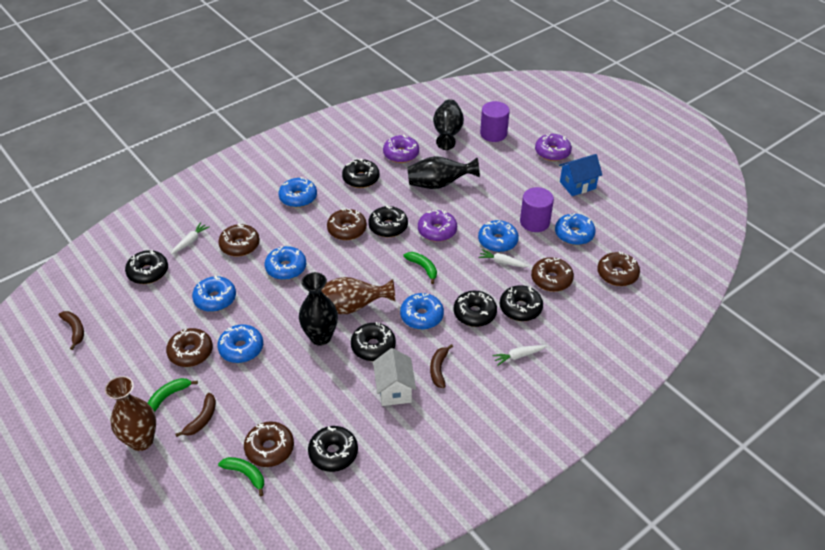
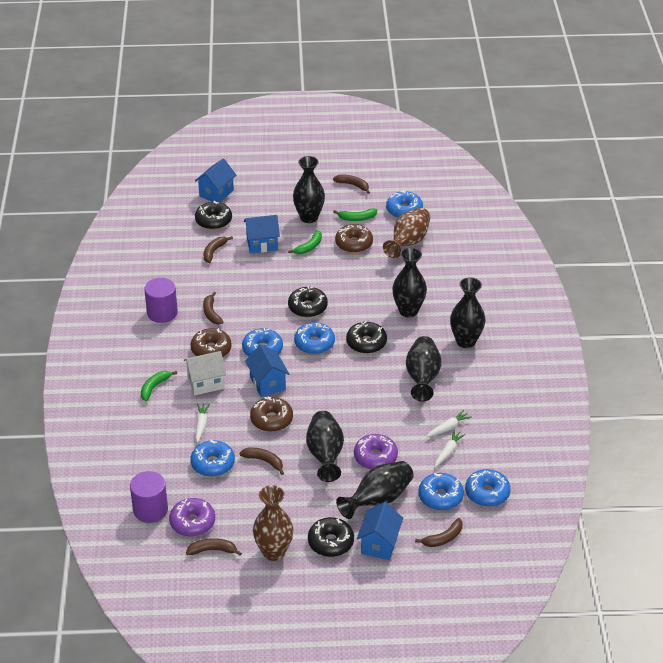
black donut: 7 -> 4
black vase: 3 -> 6
blue donut: 7 -> 6
blue house: 1 -> 4
brown banana: 3 -> 6
brown donut: 6 -> 3
purple donut: 3 -> 2

